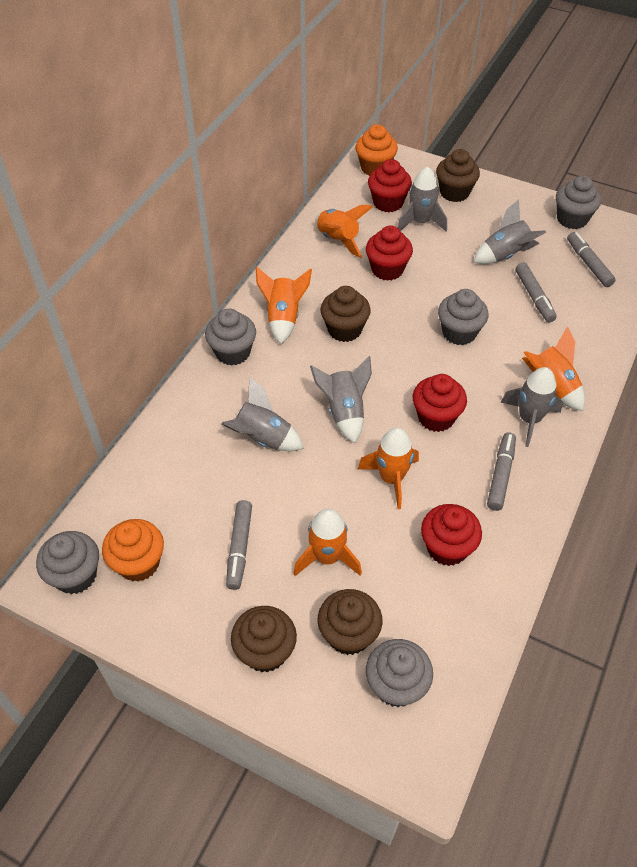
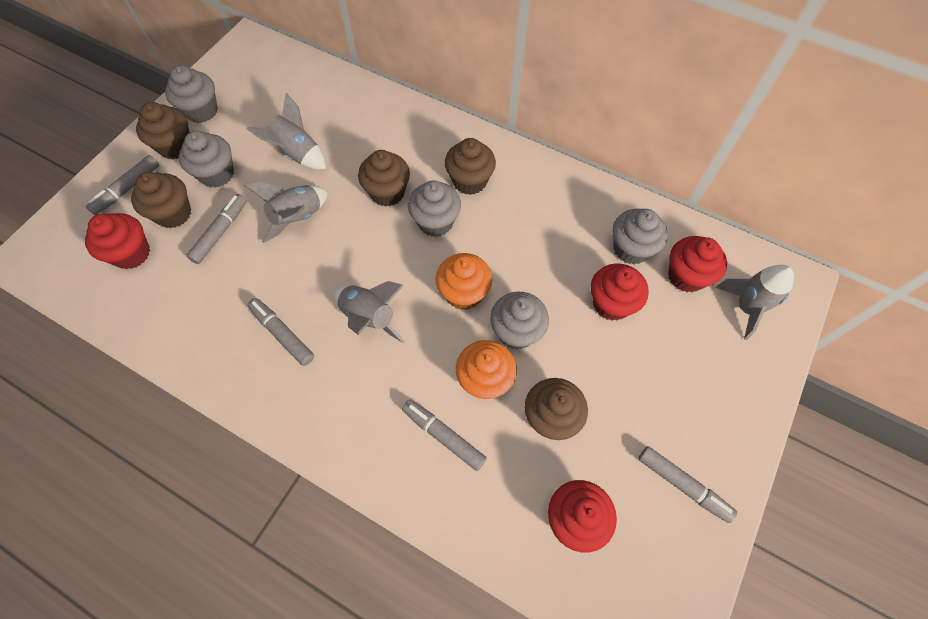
brown cupcake: 4 -> 5
grey marker: 4 -> 5
grey rocket: 5 -> 4
orange rocket: 5 -> 0

